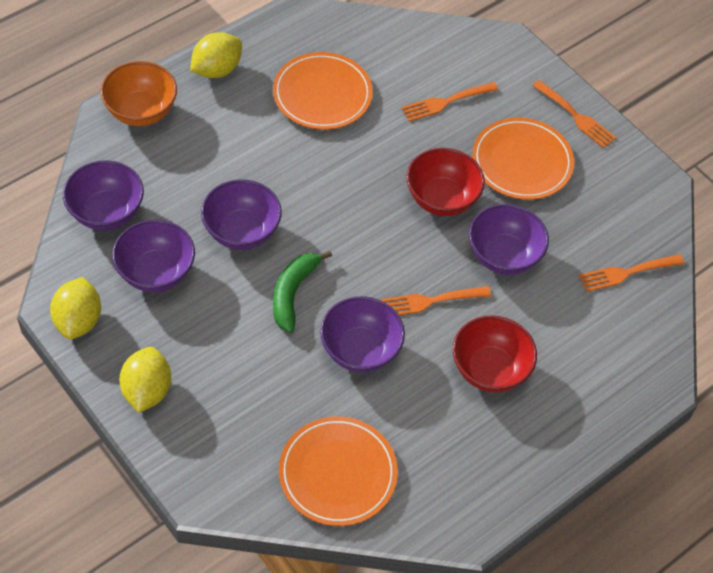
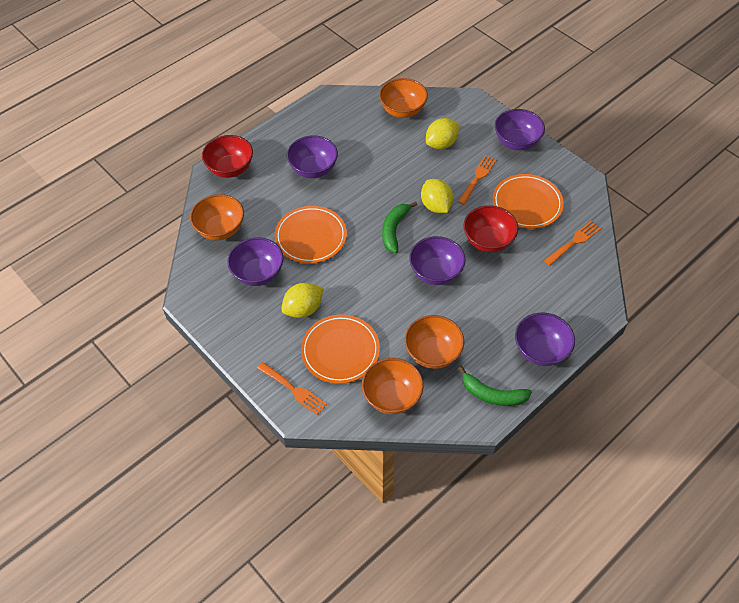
green banana: 1 -> 2
orange bowl: 1 -> 4
orange fork: 4 -> 3

